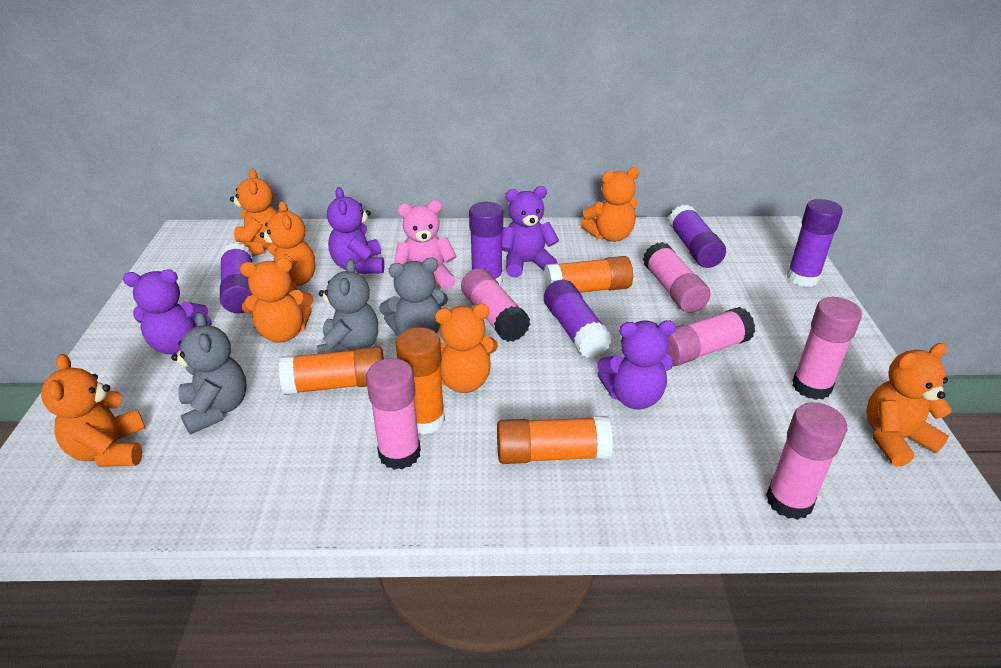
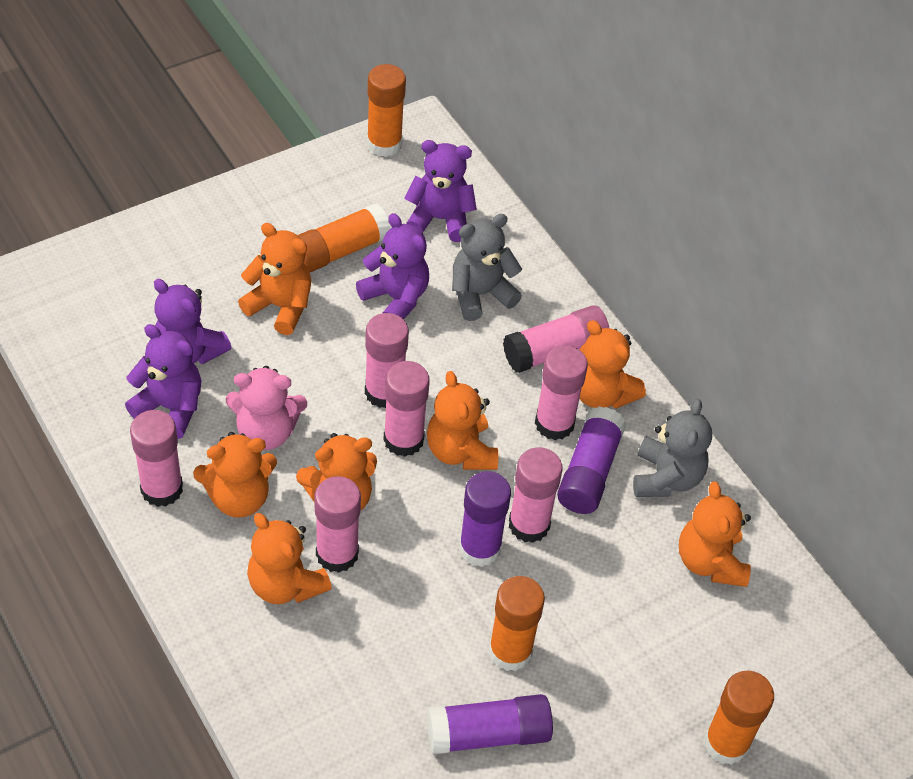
grey teddy bear: 3 -> 2
pink glue stick: 6 -> 7
purple glue stick: 5 -> 3

